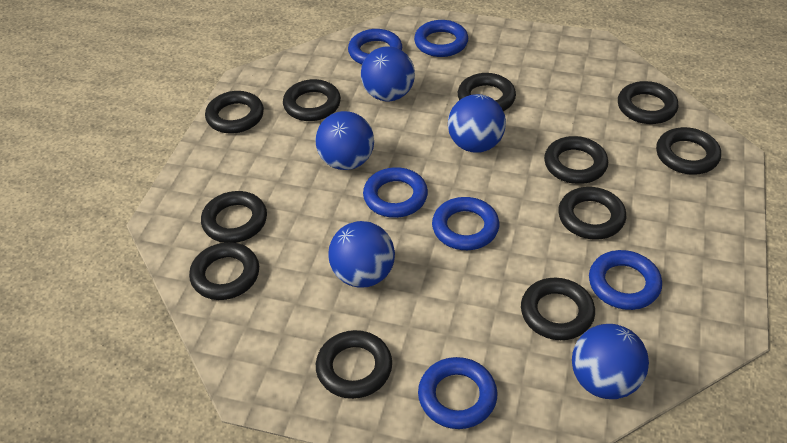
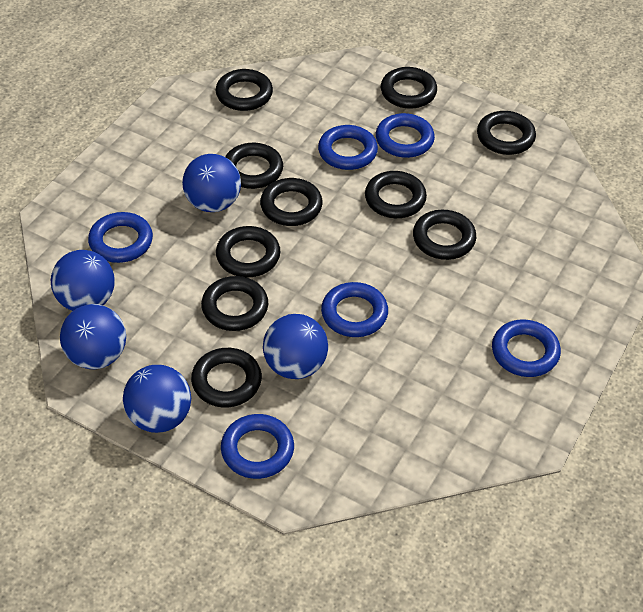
black ring: 11 -> 10

